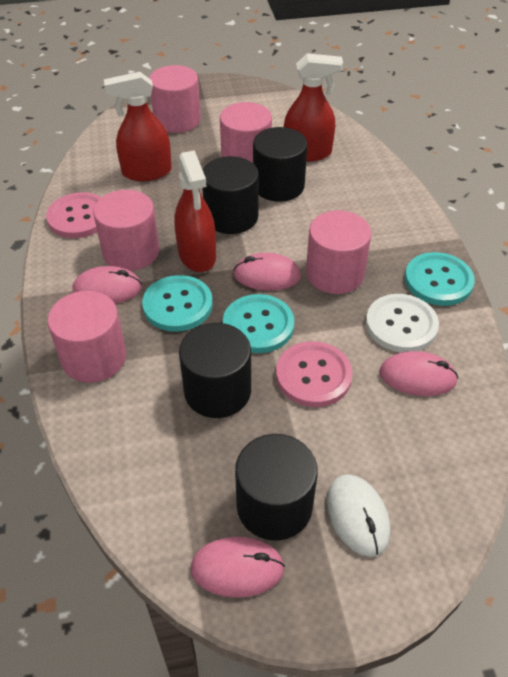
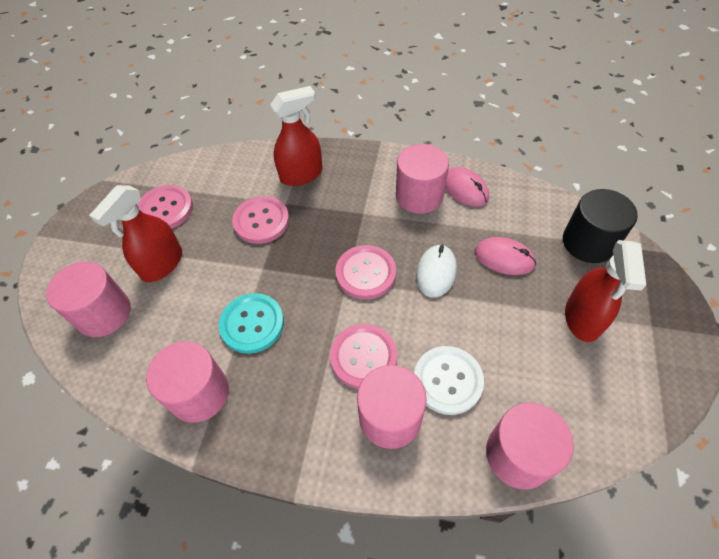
black cylinder: 4 -> 1
pink button: 2 -> 4
pink mouse: 4 -> 2
turquoise button: 3 -> 1

